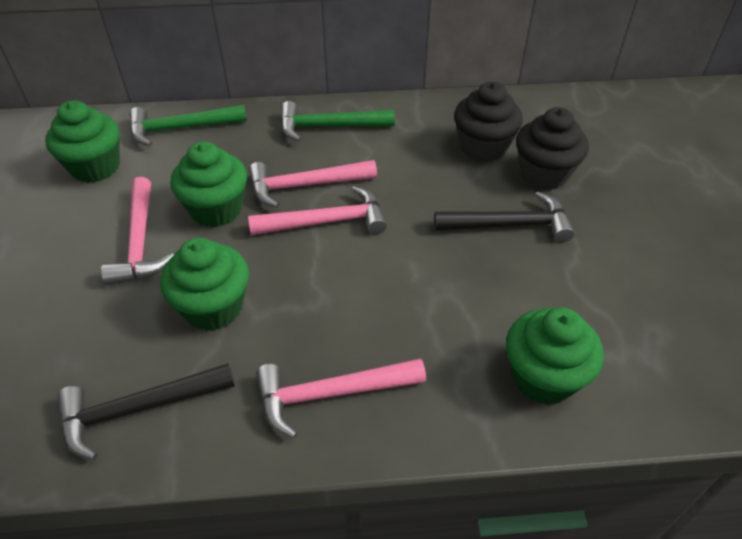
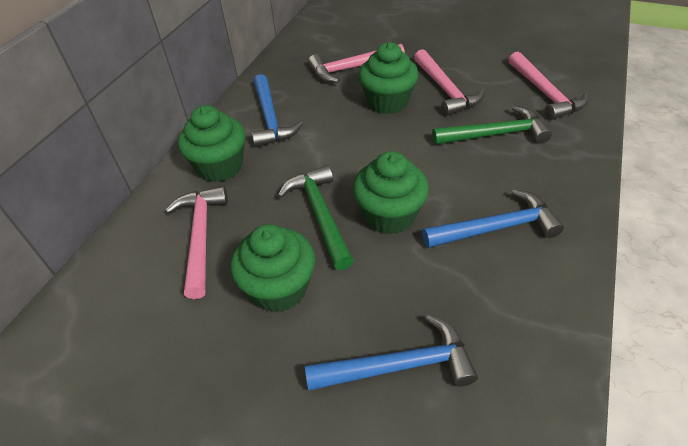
black cupcake: 2 -> 0
black hammer: 2 -> 0
blue hammer: 0 -> 3

